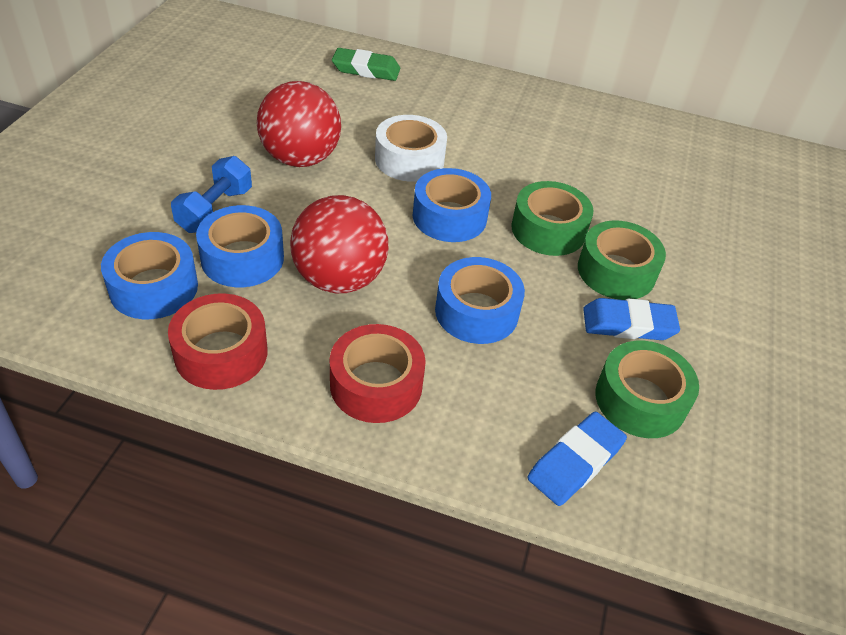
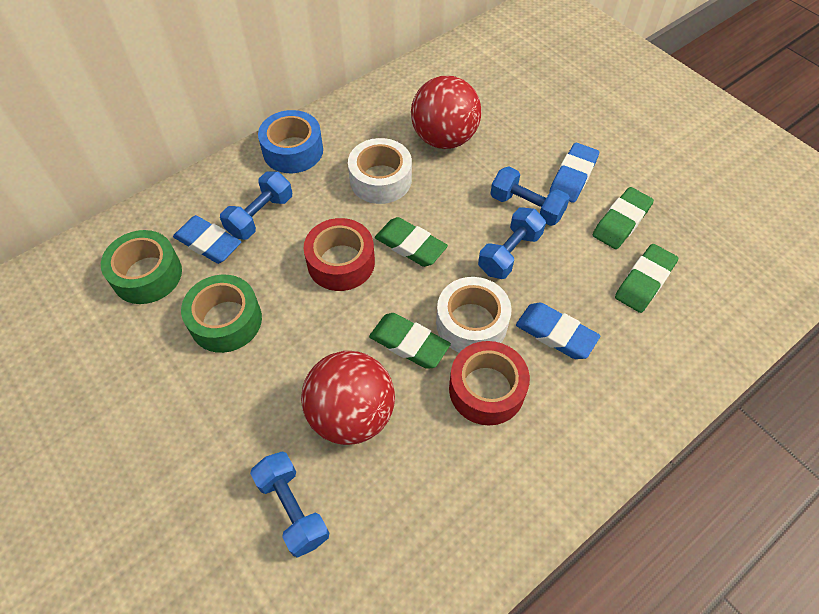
blue dumbbell: 1 -> 4
blue eraser: 2 -> 3
blue tape: 4 -> 1
green eraser: 1 -> 4
green tape: 3 -> 2
white tape: 1 -> 2

